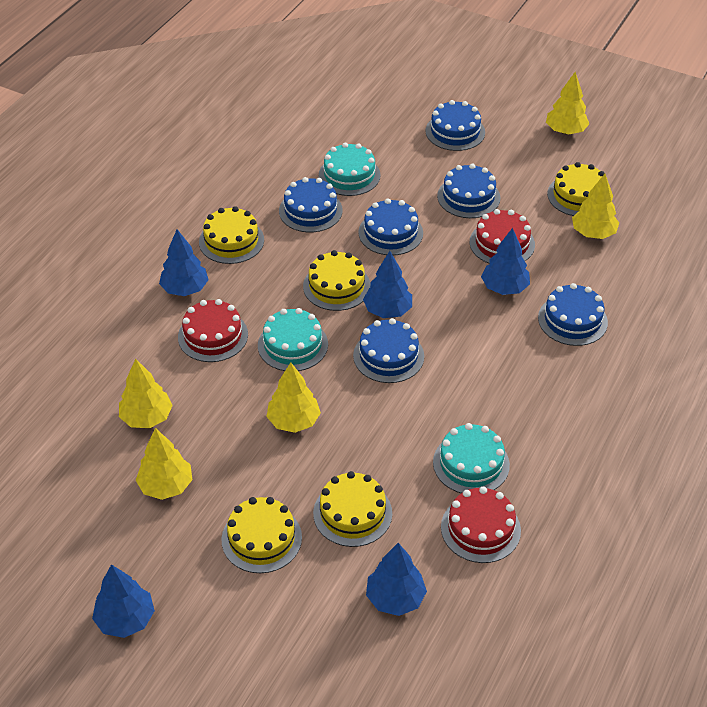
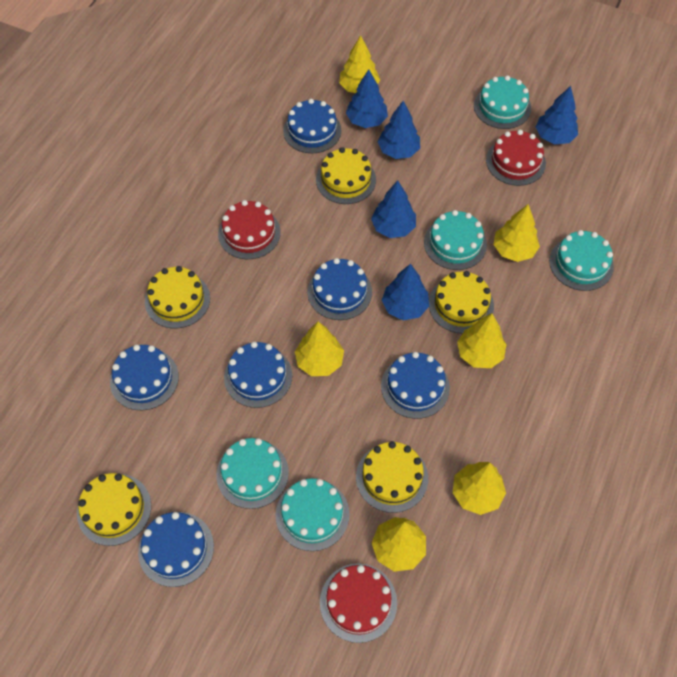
turquoise cake: 3 -> 5
yellow tree: 5 -> 6

